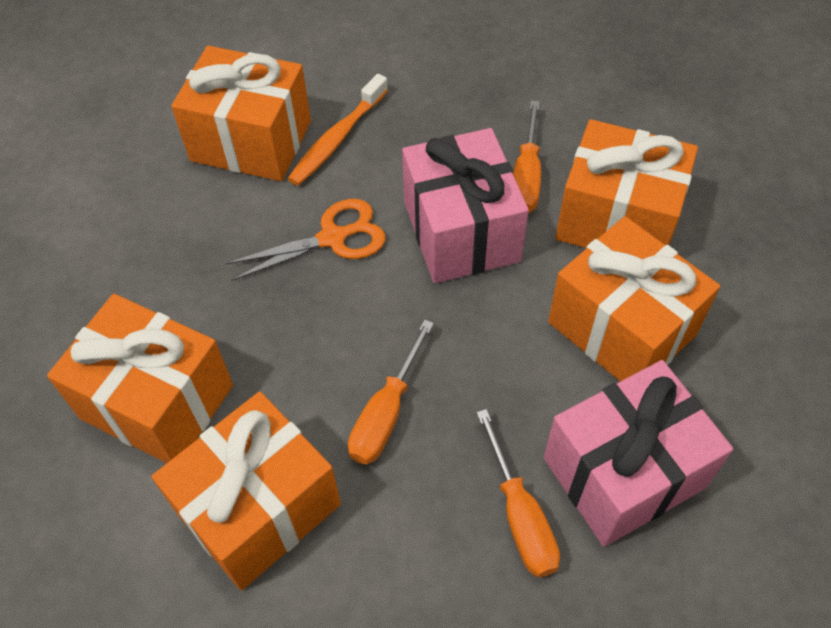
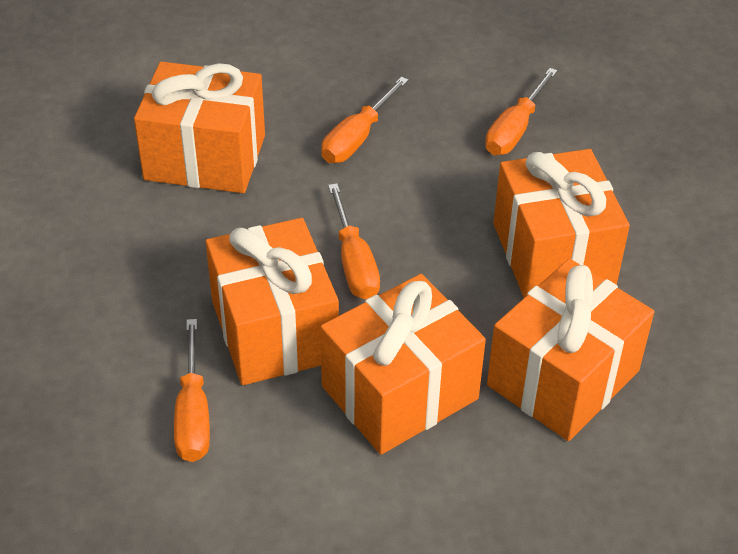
orange scissors: 1 -> 0
orange screwdriver: 3 -> 4
orange toothbrush: 1 -> 0
pink gift: 2 -> 0

